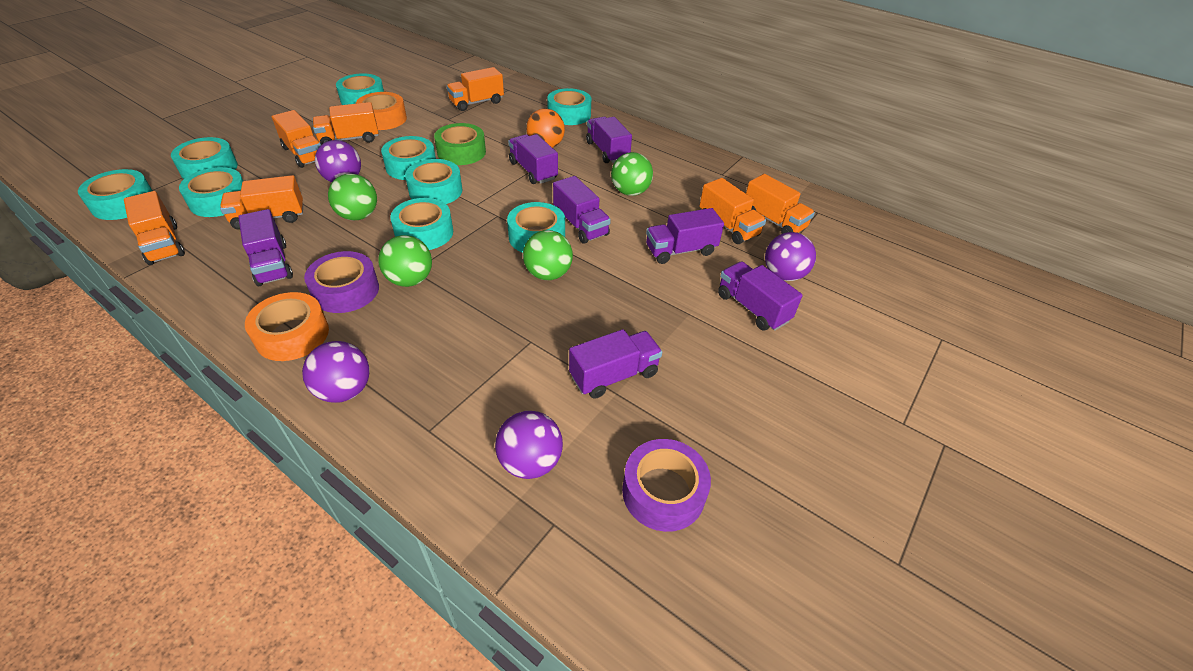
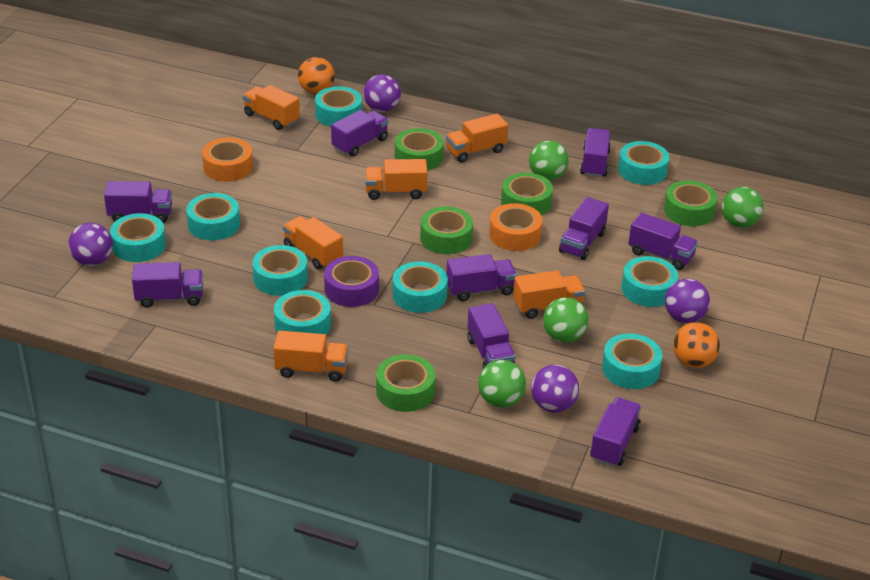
green tape: 1 -> 5
orange ball: 1 -> 2
orange truck: 7 -> 6
purple tape: 2 -> 1
purple truck: 7 -> 9

